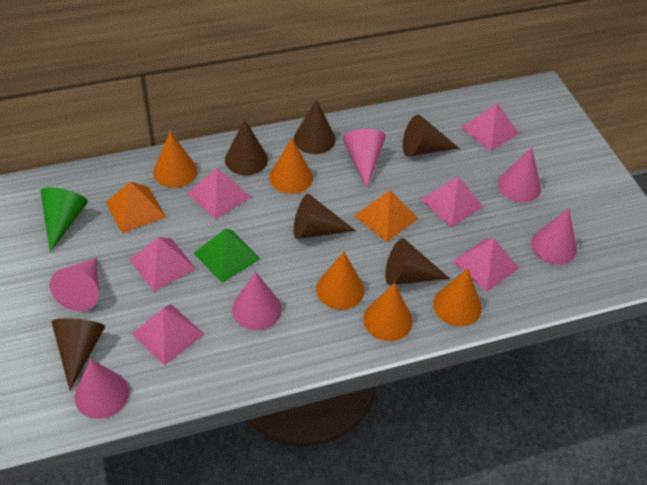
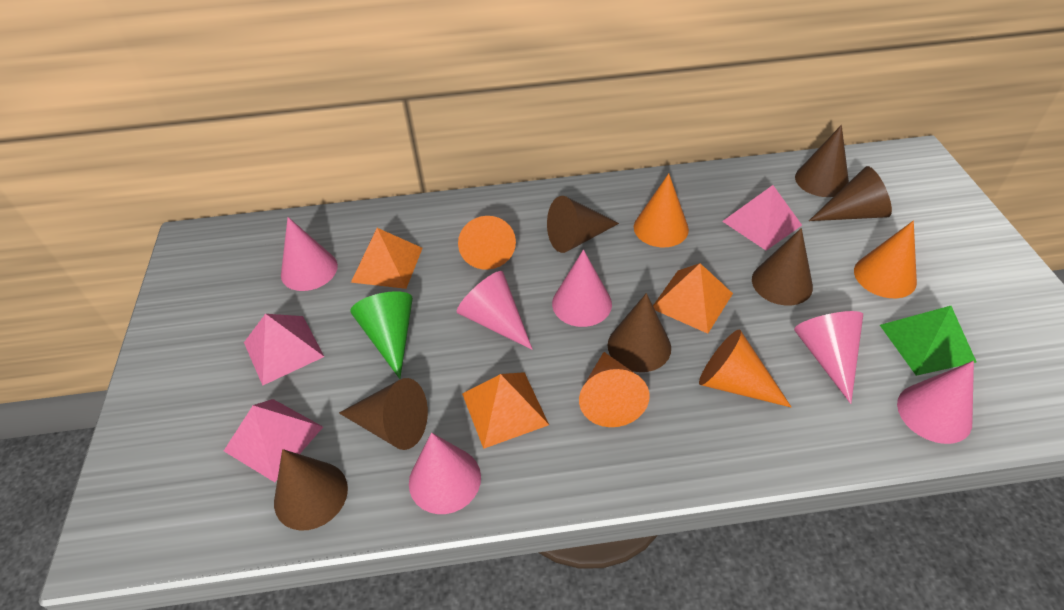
brown cone: 6 -> 7
orange pyramid: 2 -> 3
pink pyramid: 6 -> 3

